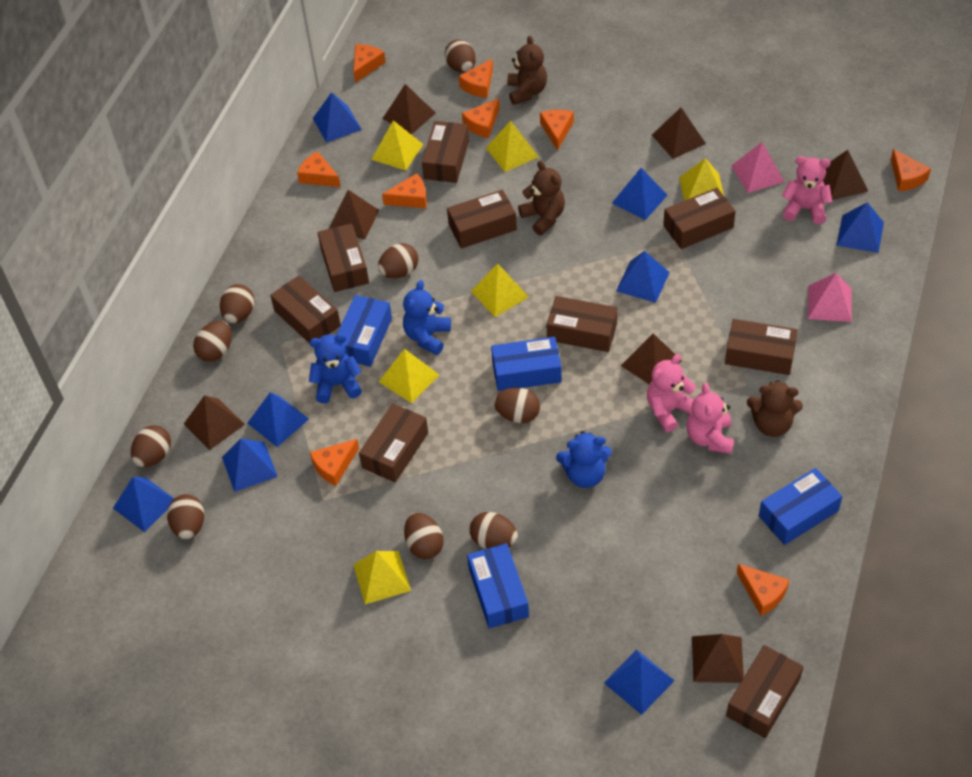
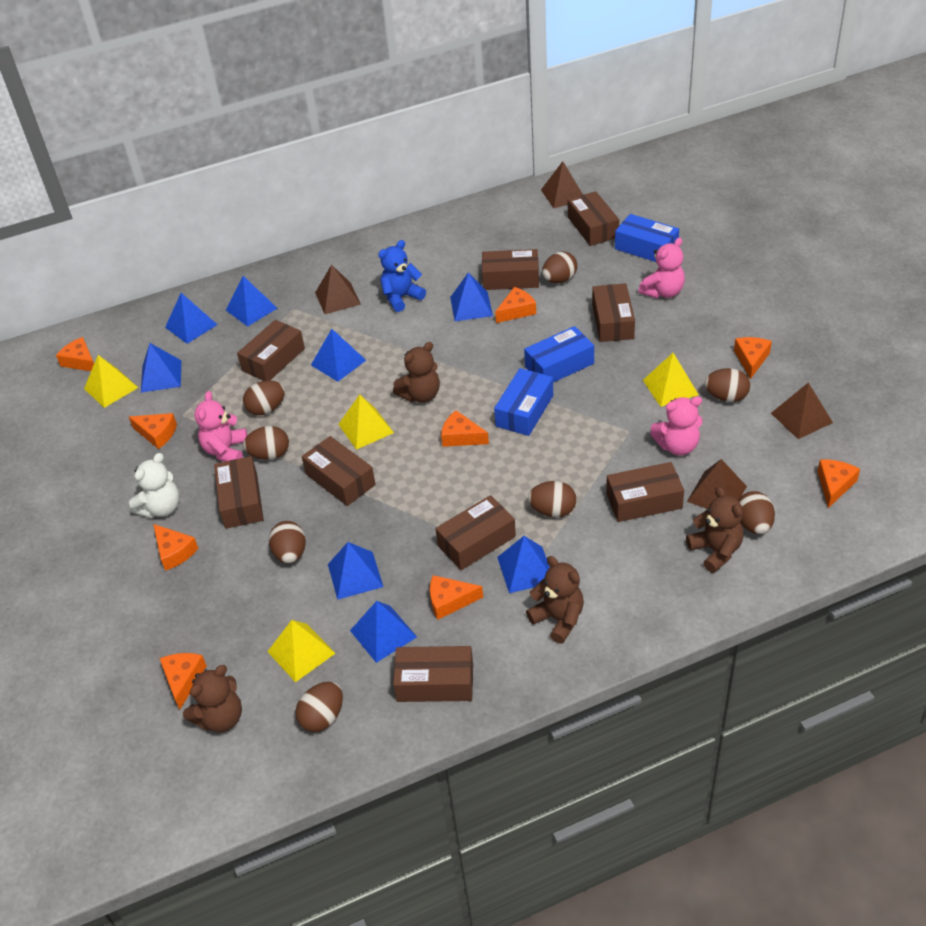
blue box: 4 -> 3
blue teddy bear: 3 -> 1
brown egg: 9 -> 8
brown pyramid: 7 -> 4
brown teddy bear: 3 -> 4
pink pyramid: 2 -> 0
white teddy bear: 0 -> 1
yellow pyramid: 6 -> 4

